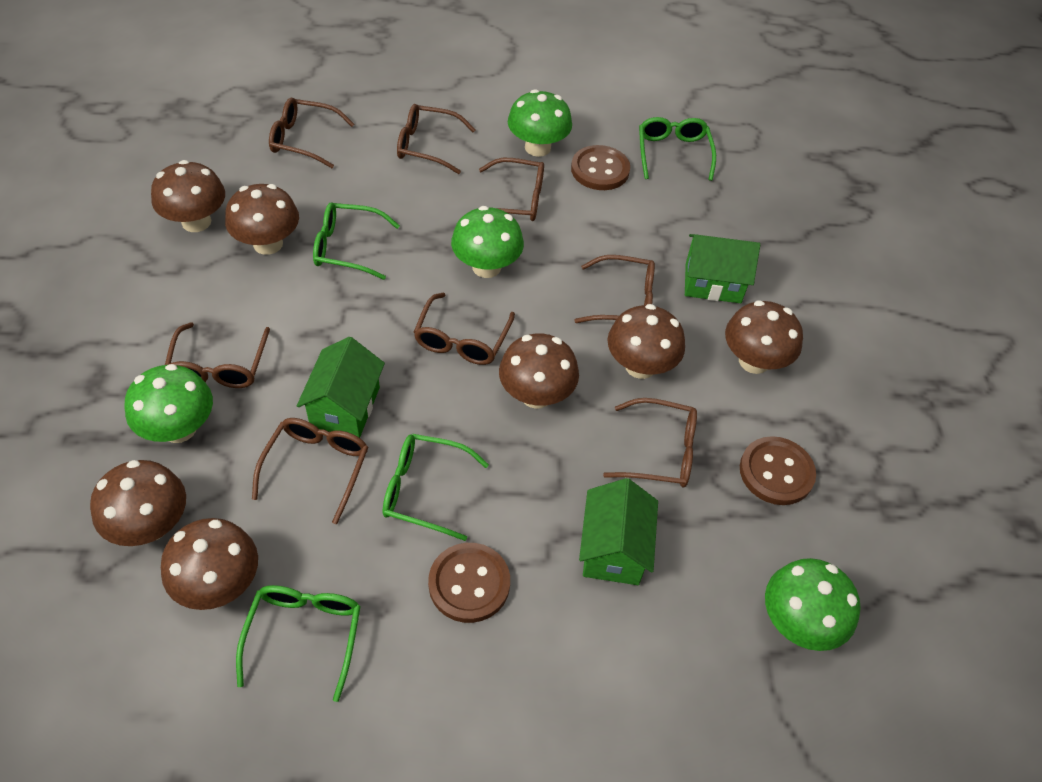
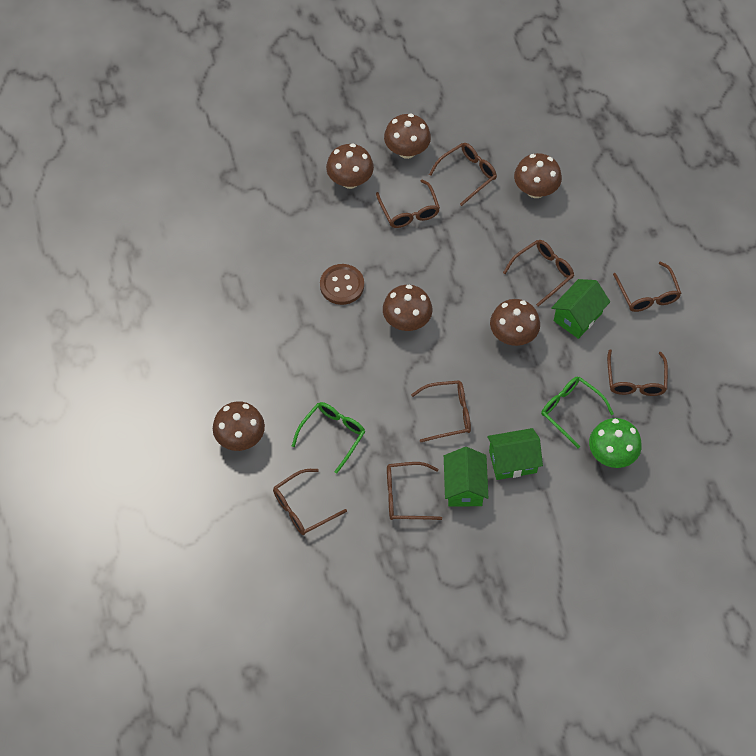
brown button: 3 -> 1
brown mushroom: 7 -> 6
green glasses: 4 -> 2
green mushroom: 4 -> 1

